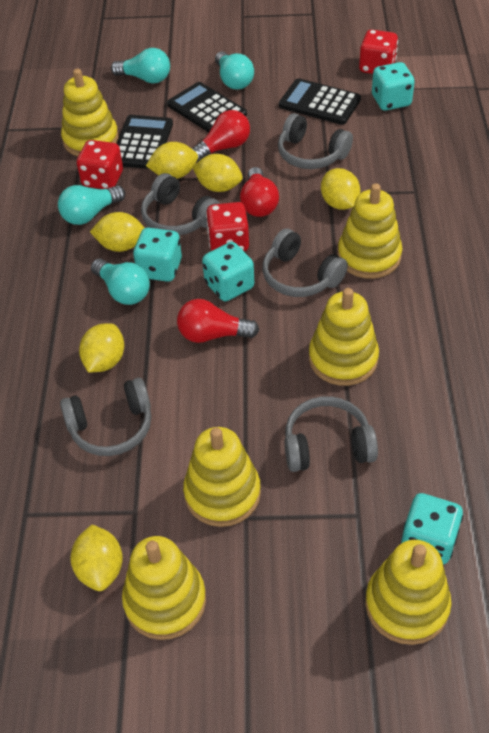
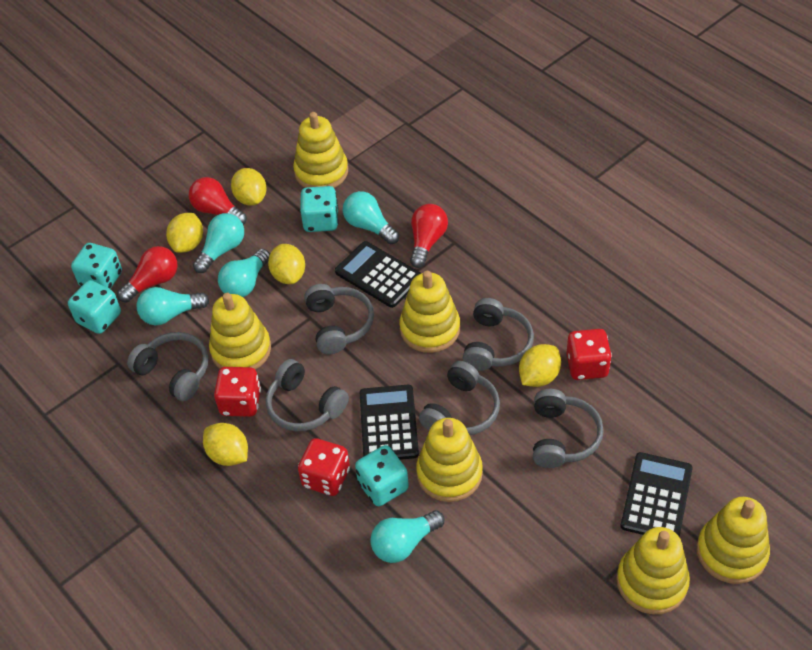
grey headphones: 5 -> 6
turquoise light bulb: 4 -> 5
yellow lemon: 6 -> 5

